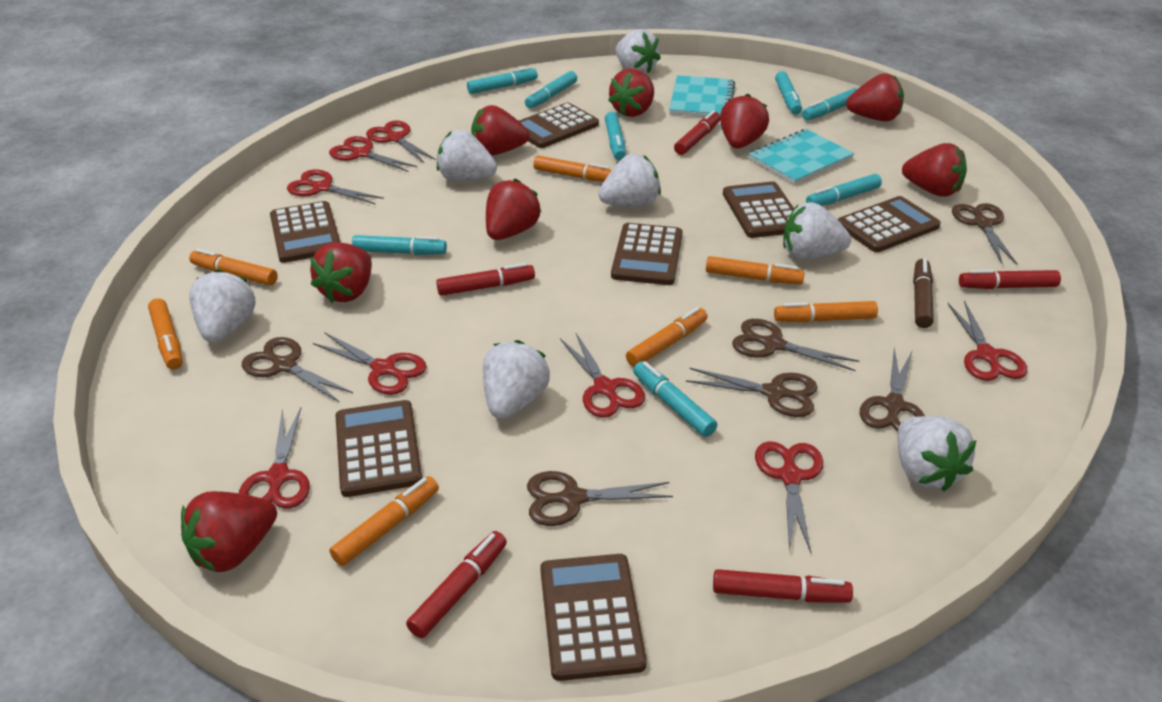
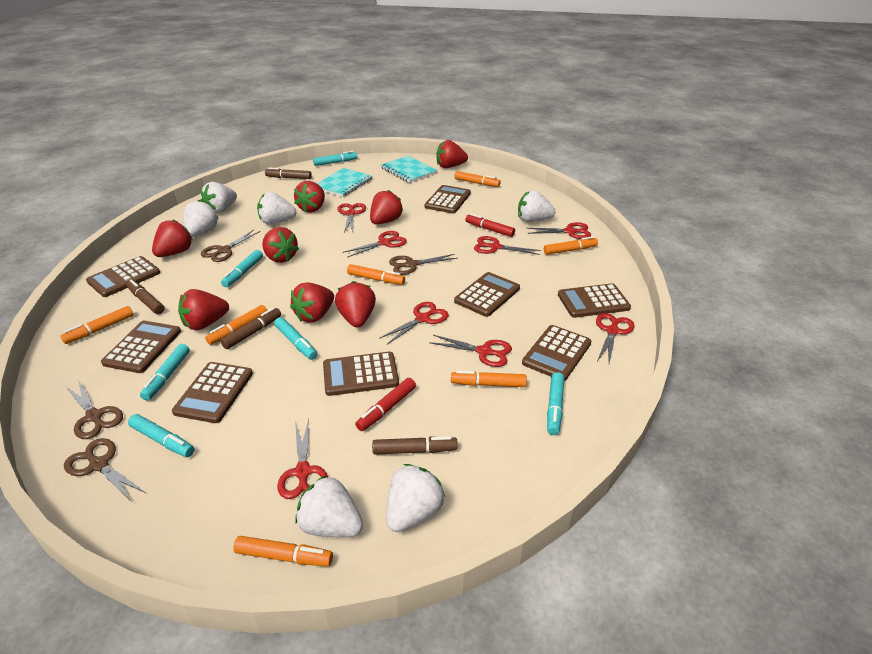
brown calculator: 7 -> 8
brown marker: 1 -> 4
brown scissors: 6 -> 4
red marker: 5 -> 2
turquoise marker: 8 -> 6
white strawberry: 7 -> 6

